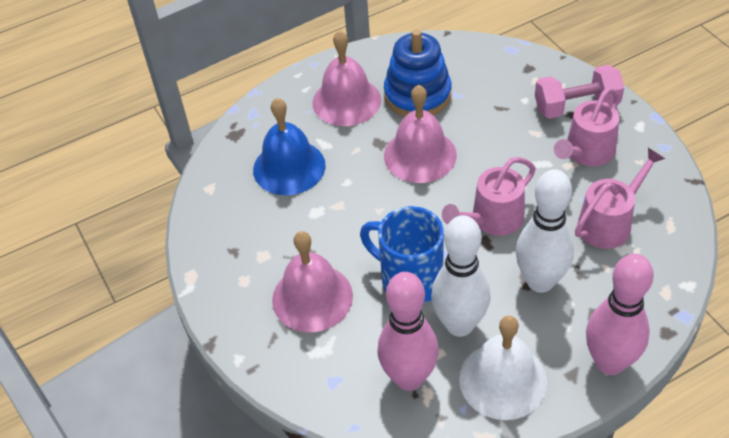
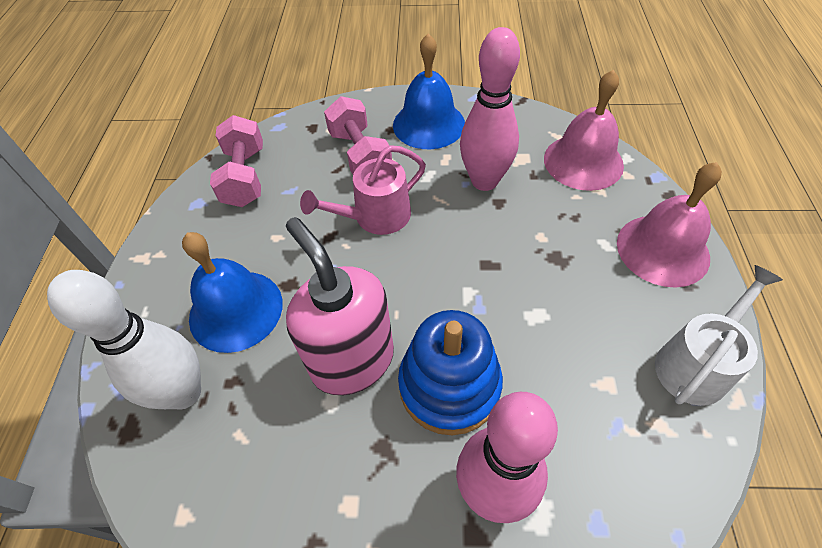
blue bell: 1 -> 2
blue mug: 1 -> 0
pink bell: 3 -> 2
pink dumbbell: 1 -> 2
pink soap dispenser: 0 -> 1
pink watering can: 3 -> 1
white bell: 1 -> 0
white bowling pin: 2 -> 1
white watering can: 0 -> 1

